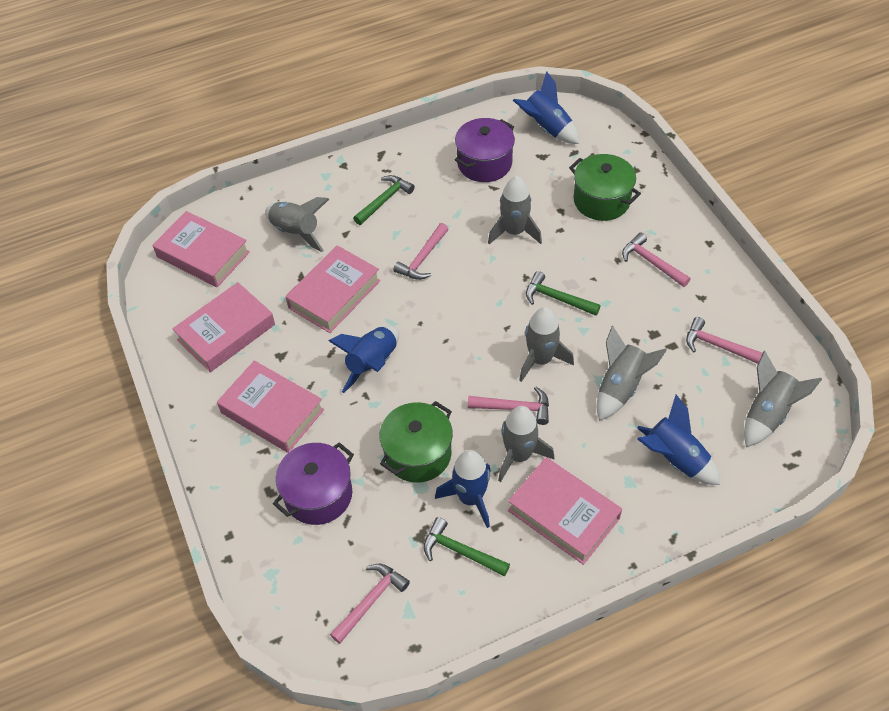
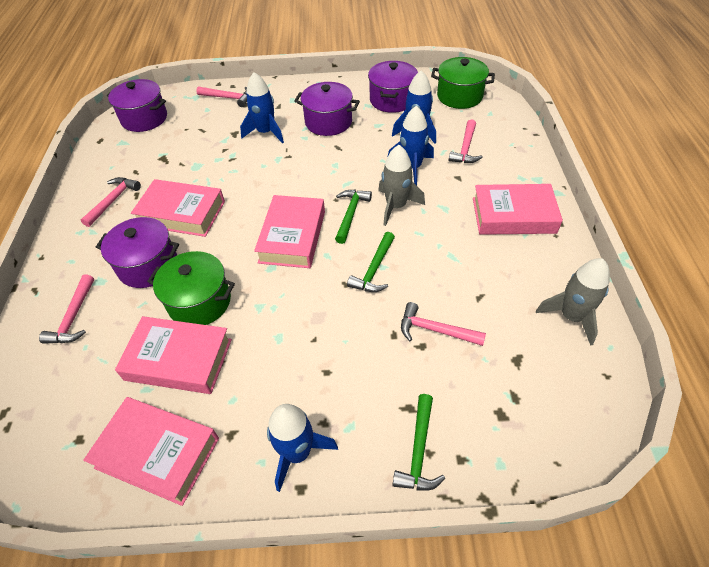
grey rocket: 6 -> 2
purple pot: 2 -> 4

